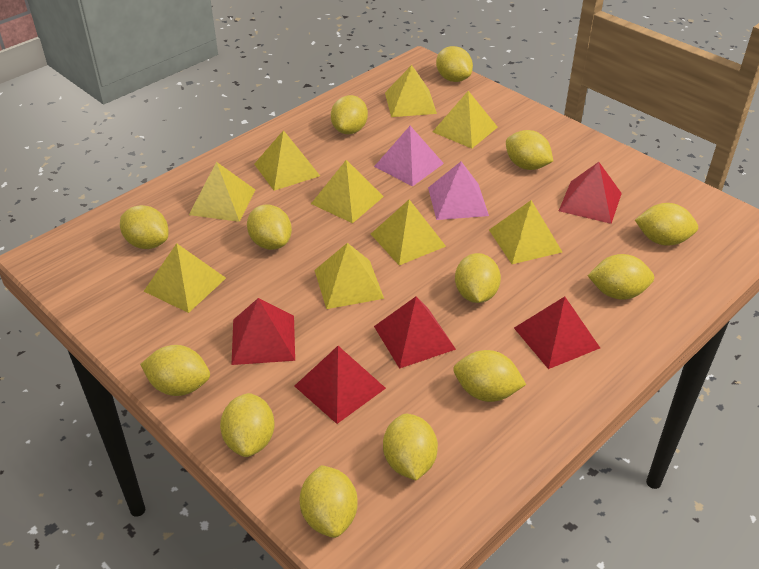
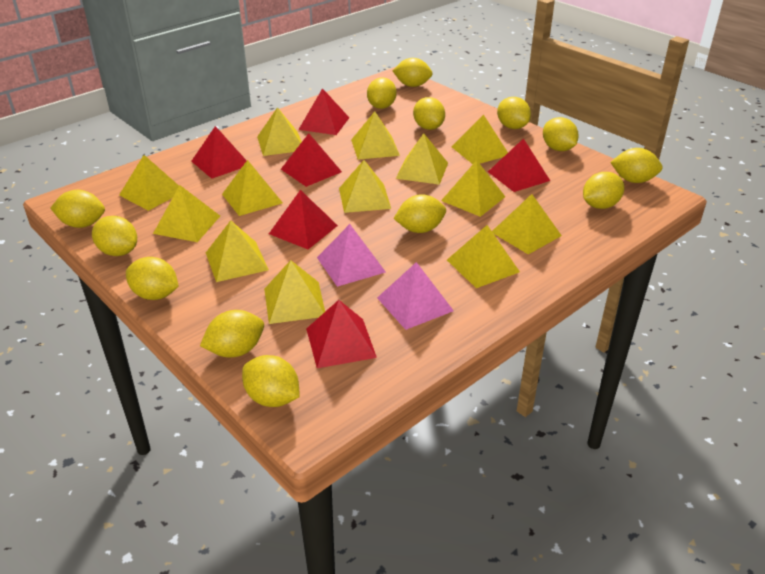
red pyramid: 5 -> 6
yellow pyramid: 9 -> 13

